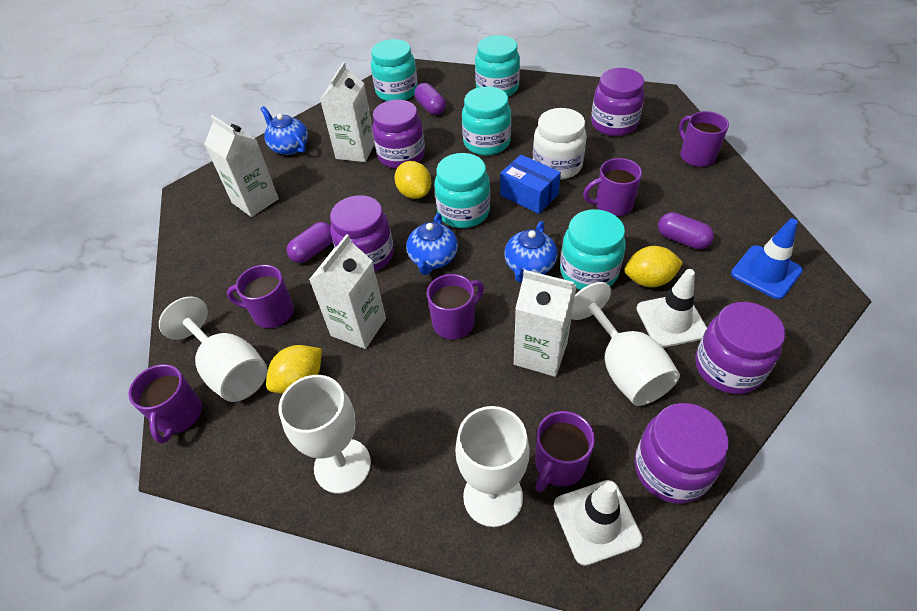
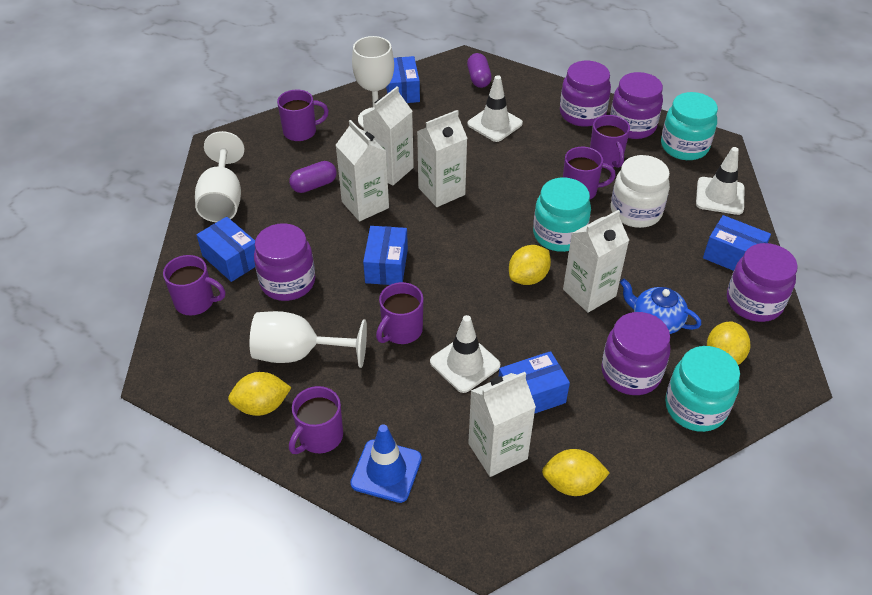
blue box: 1 -> 5
blue teapot: 3 -> 1
purple capsule: 3 -> 2
turquoise jar: 5 -> 3
white carton: 4 -> 5
white goblet: 4 -> 3
white traffic cone: 2 -> 3
yellow lemon: 3 -> 4

